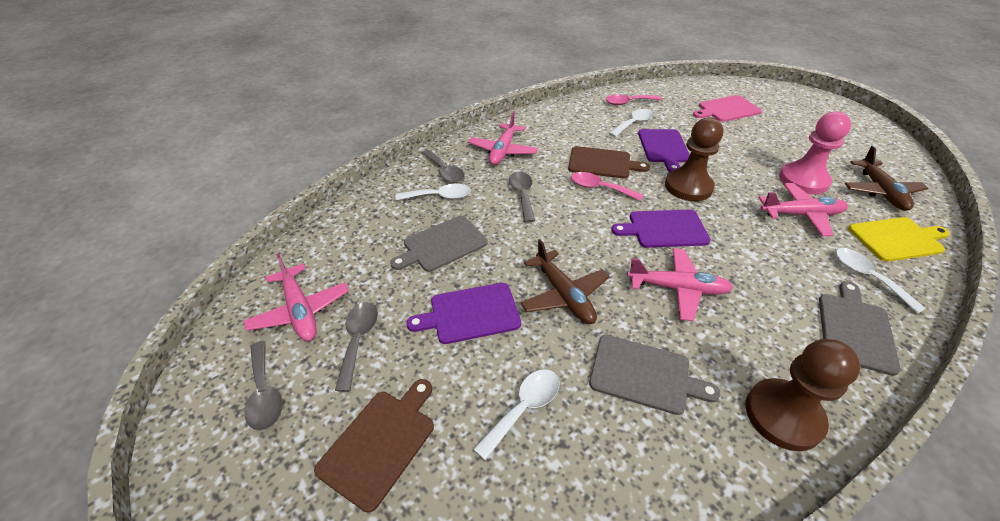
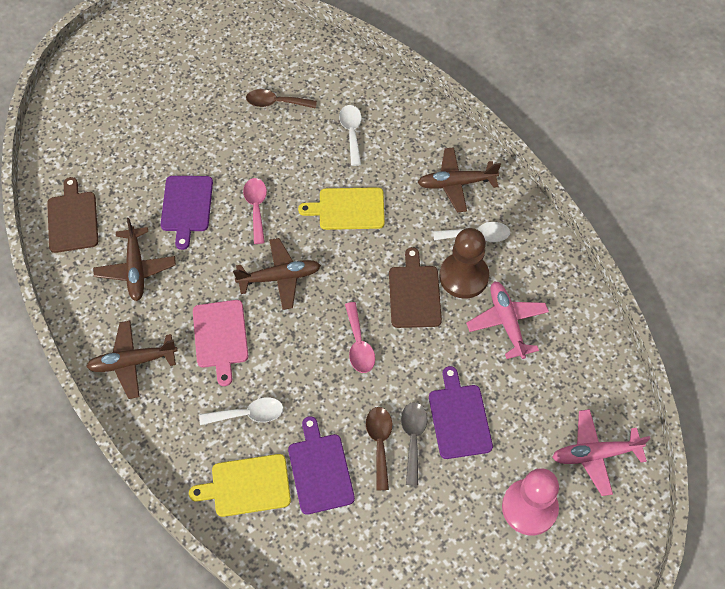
brown pawn: 2 -> 1
brown plane: 2 -> 4
brown spoon: 0 -> 2
grey cutting board: 3 -> 0
grey spoon: 4 -> 1
pink plane: 4 -> 2
white spoon: 4 -> 3
yellow cutting board: 1 -> 2

